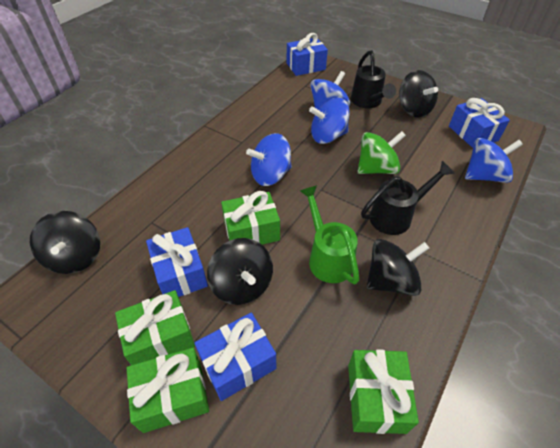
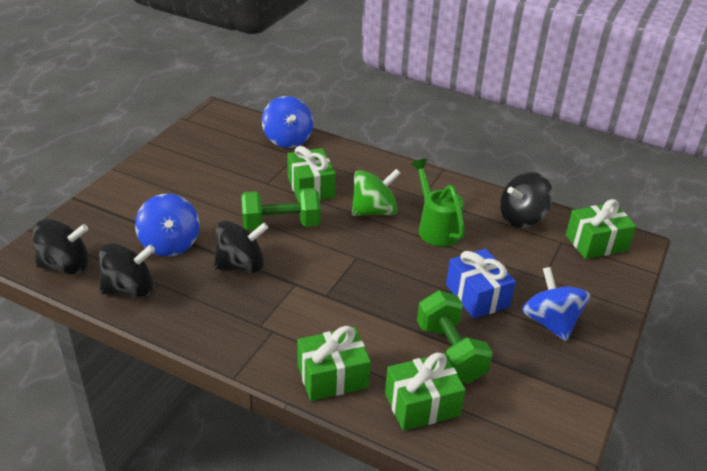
black watering can: 2 -> 0
blue gift: 4 -> 1
blue spinning top: 4 -> 3
green dumbbell: 0 -> 2

